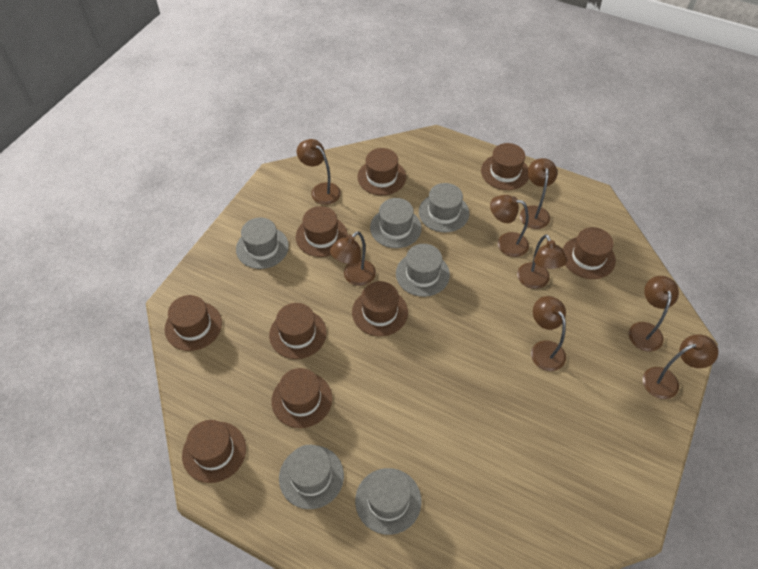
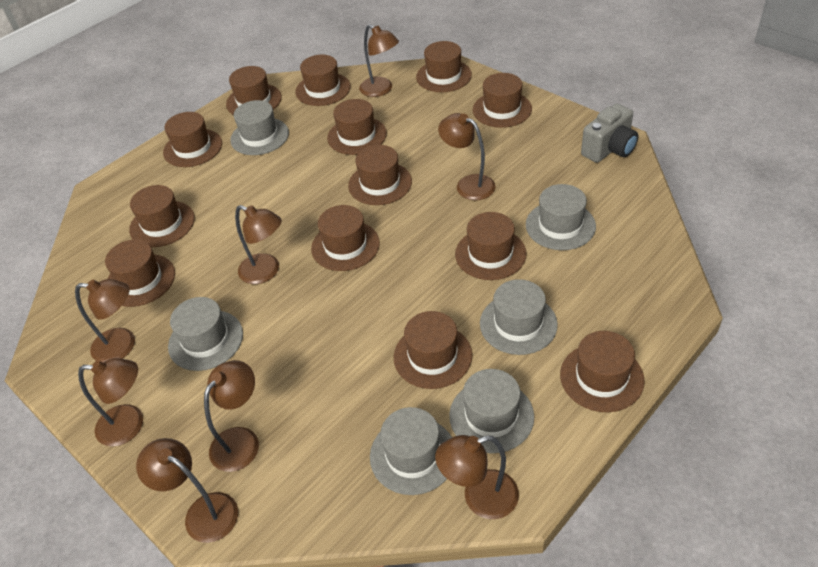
brown hat: 9 -> 13
grey camera: 0 -> 1

